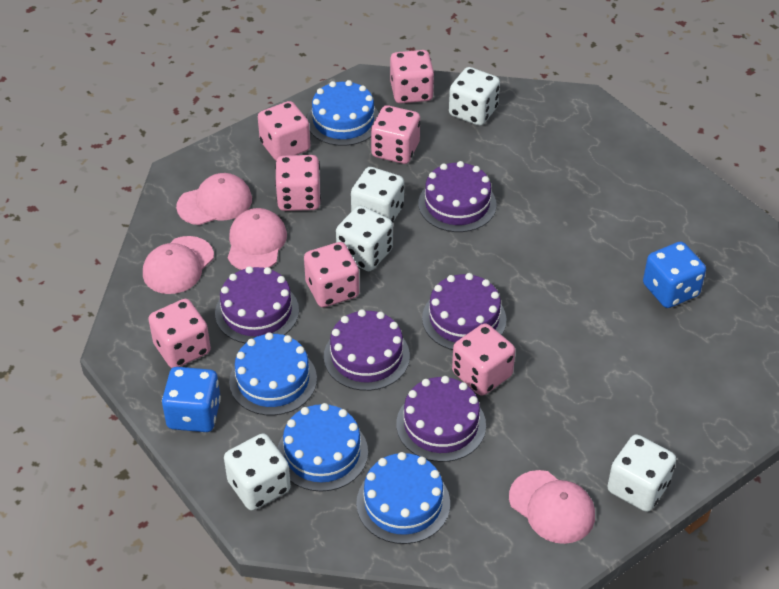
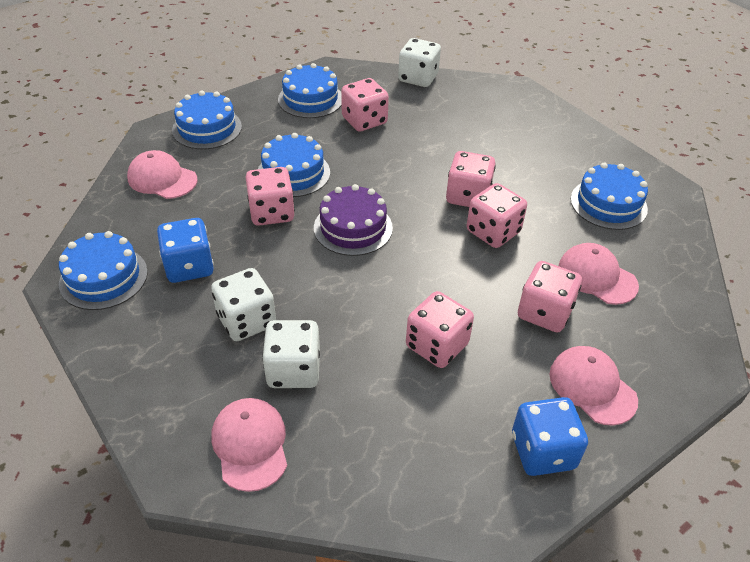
blue cake: 4 -> 5
pink dice: 7 -> 6
purple cake: 5 -> 1
white dice: 5 -> 3

